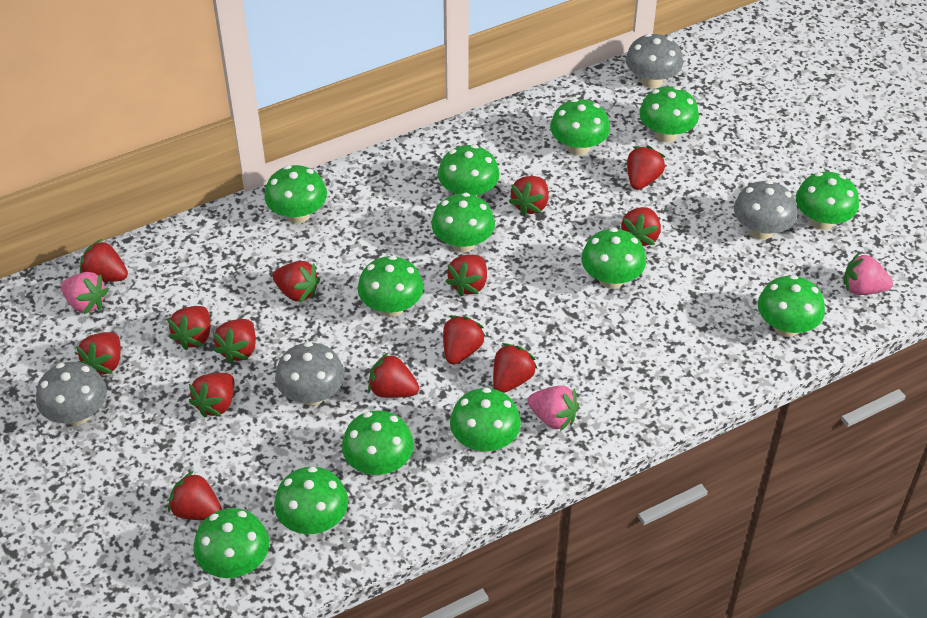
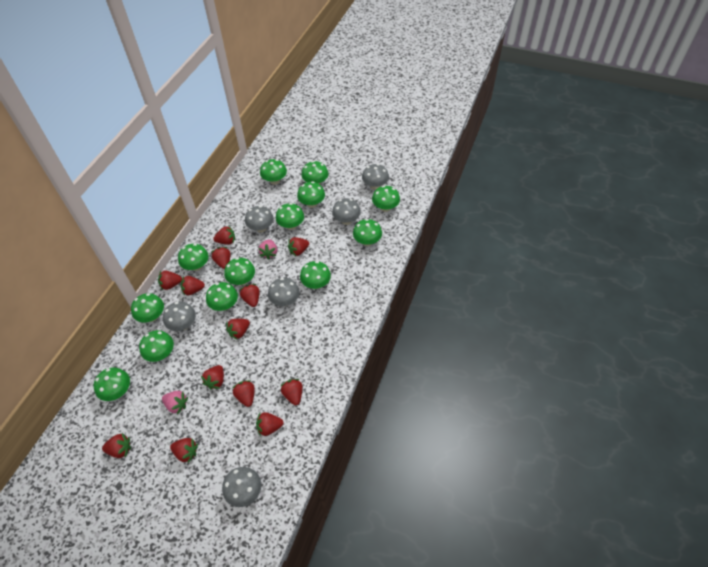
grey mushroom: 4 -> 6
pink strawberry: 3 -> 2
red strawberry: 14 -> 13

